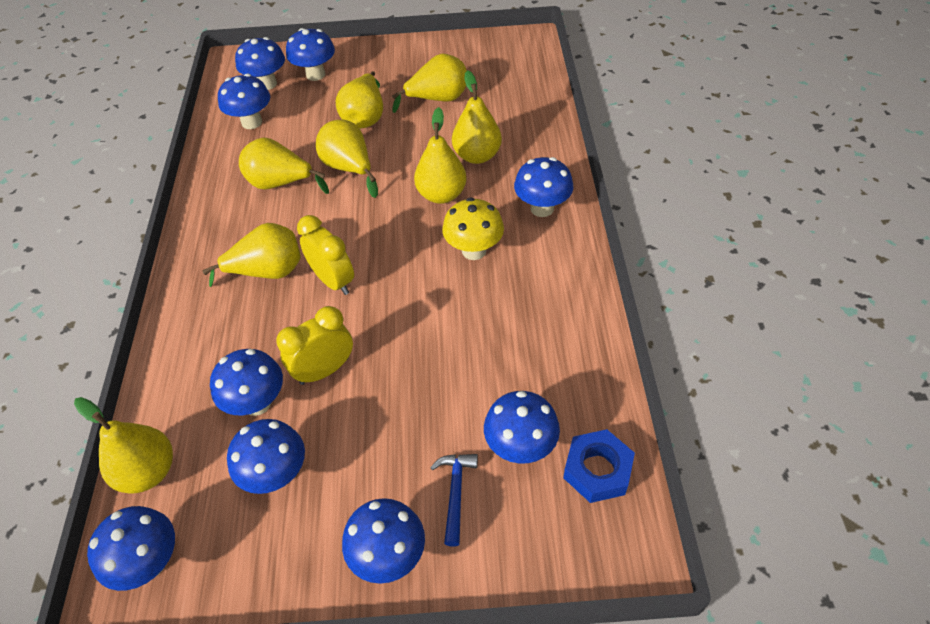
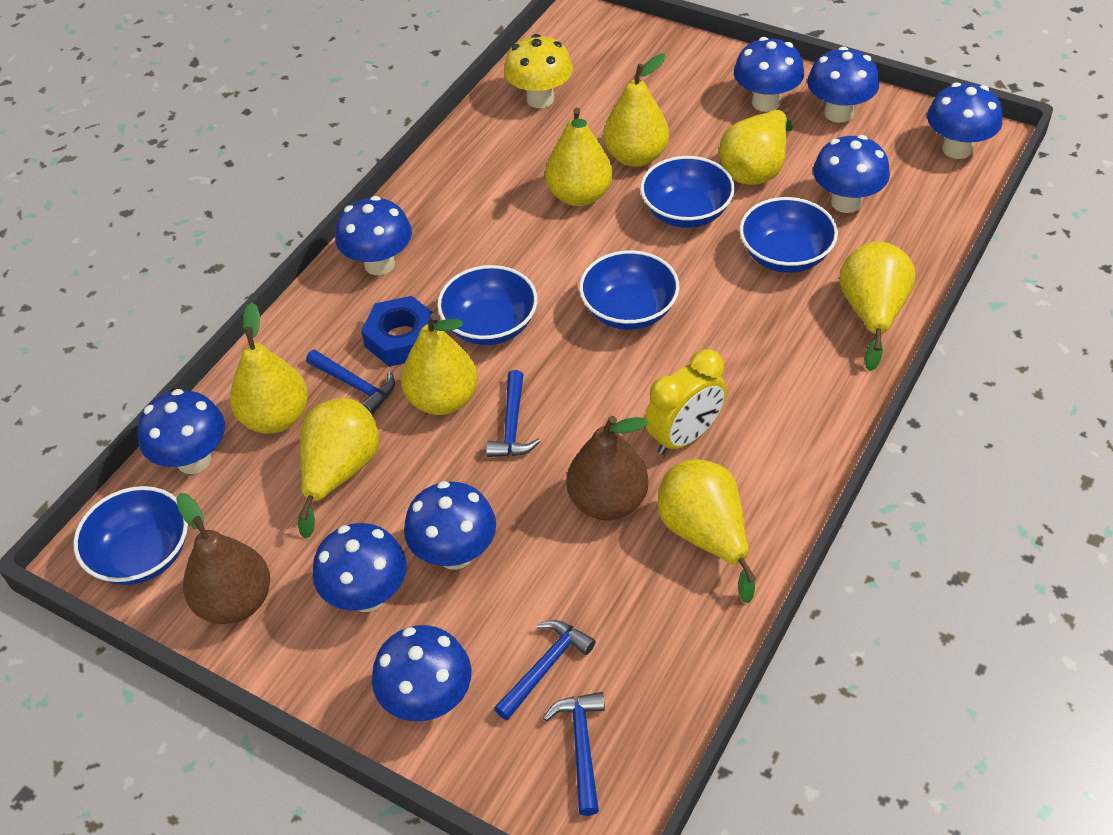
blue bowl: 0 -> 5
blue hammer: 1 -> 4
brown pear: 0 -> 2
yellow clock: 2 -> 1

